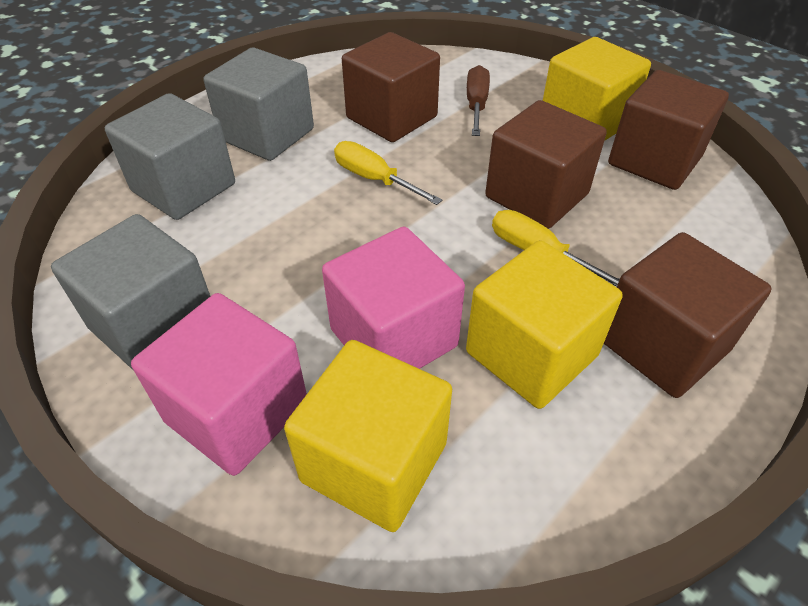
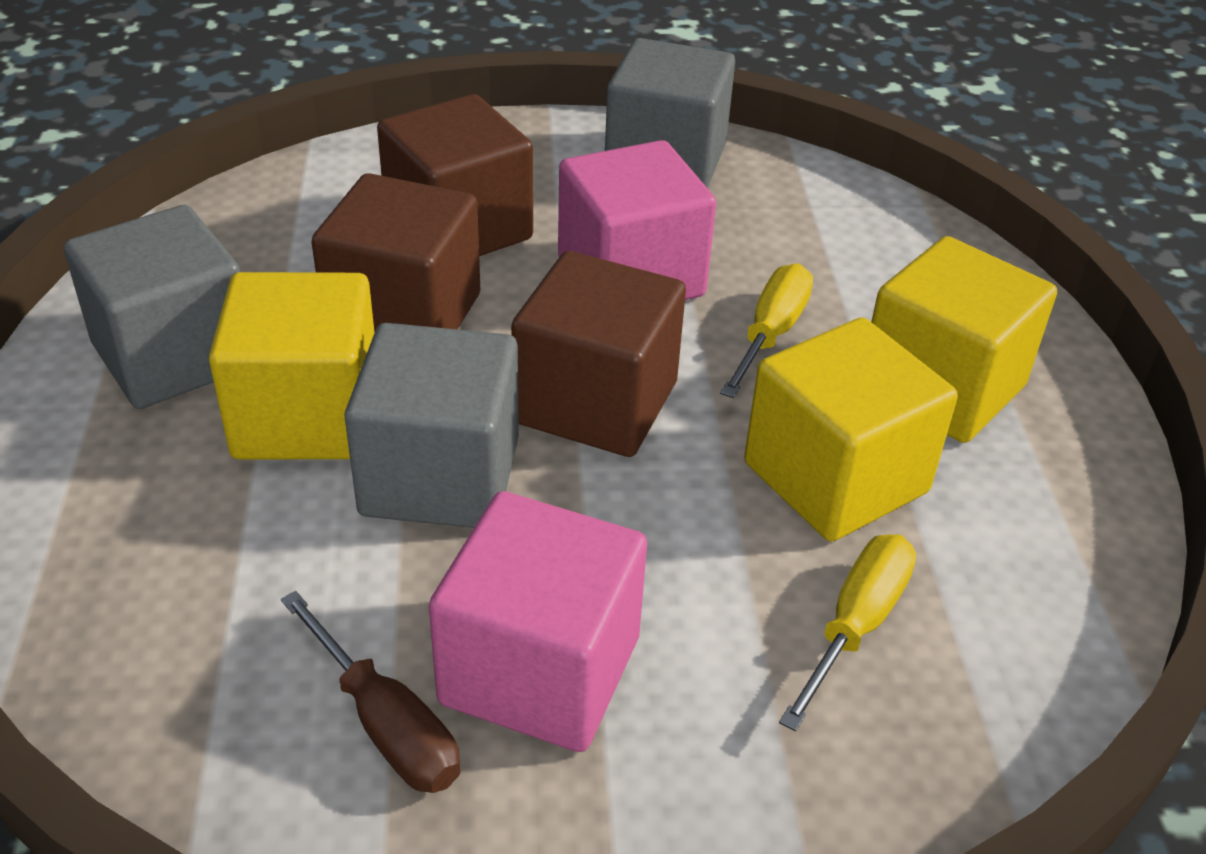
brown cube: 4 -> 3

